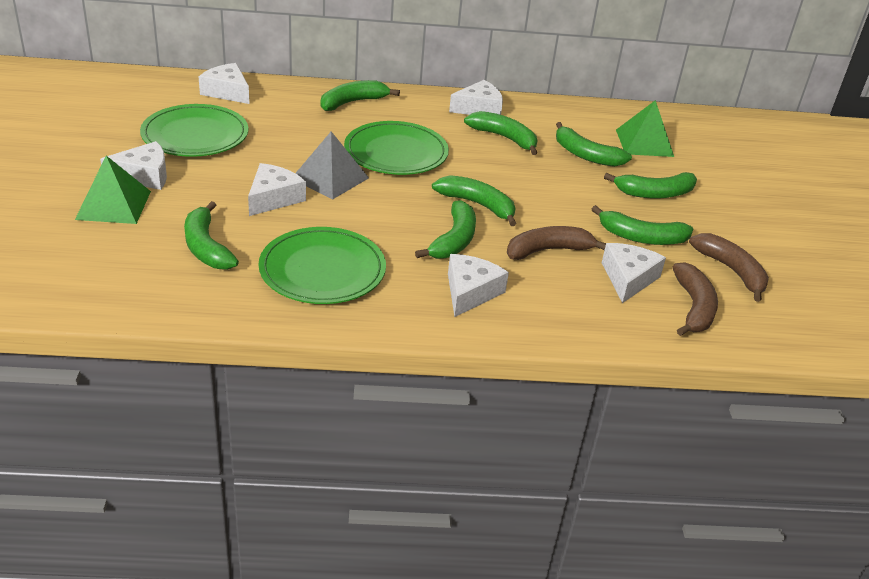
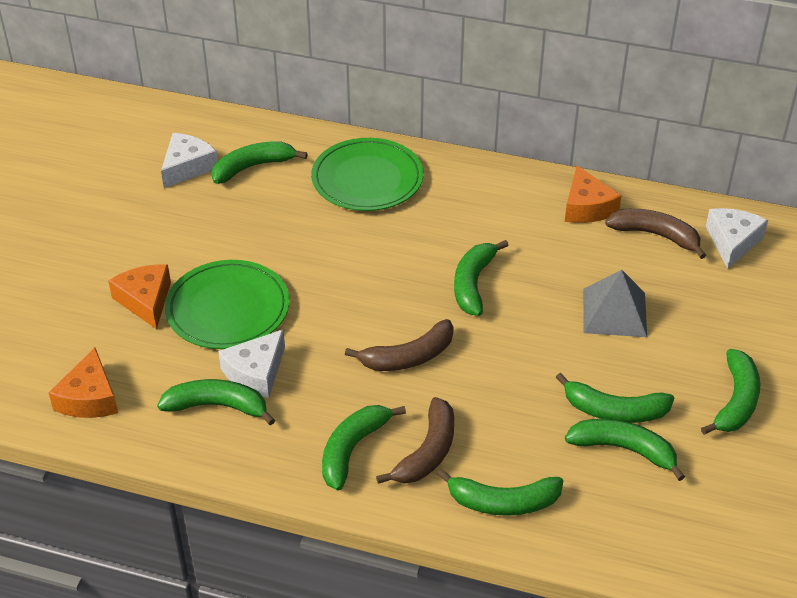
green plate: 3 -> 2
green pyramid: 2 -> 0
orange cheese: 0 -> 3
white cheese: 6 -> 3

